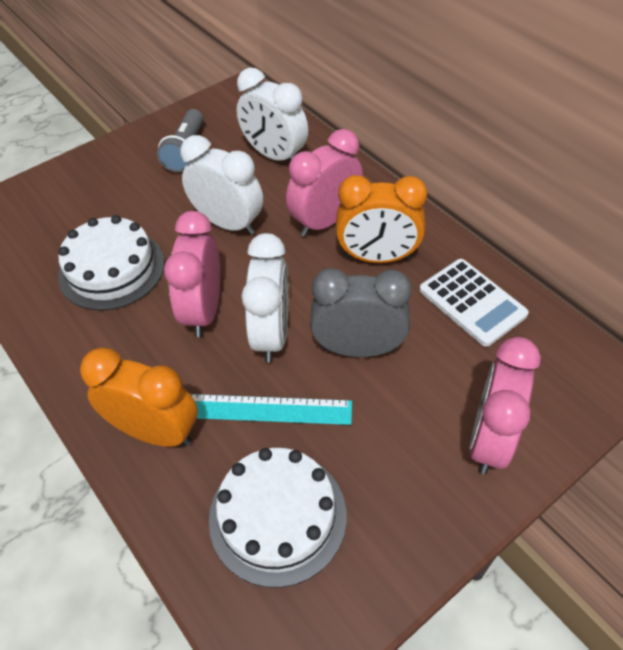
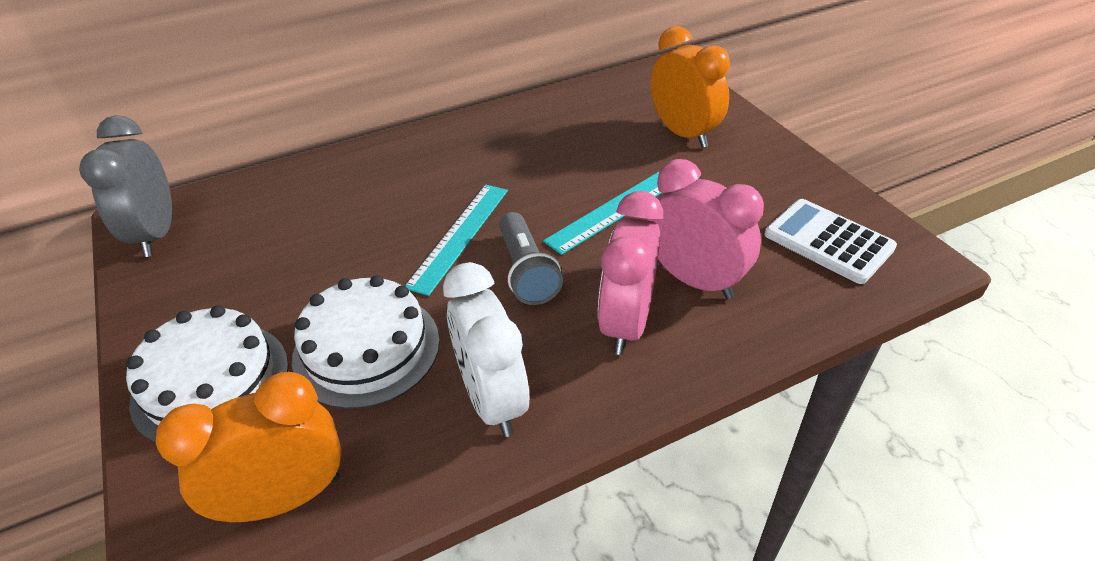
pink clock: 3 -> 2
turquoise ruler: 1 -> 2
white clock: 3 -> 1

